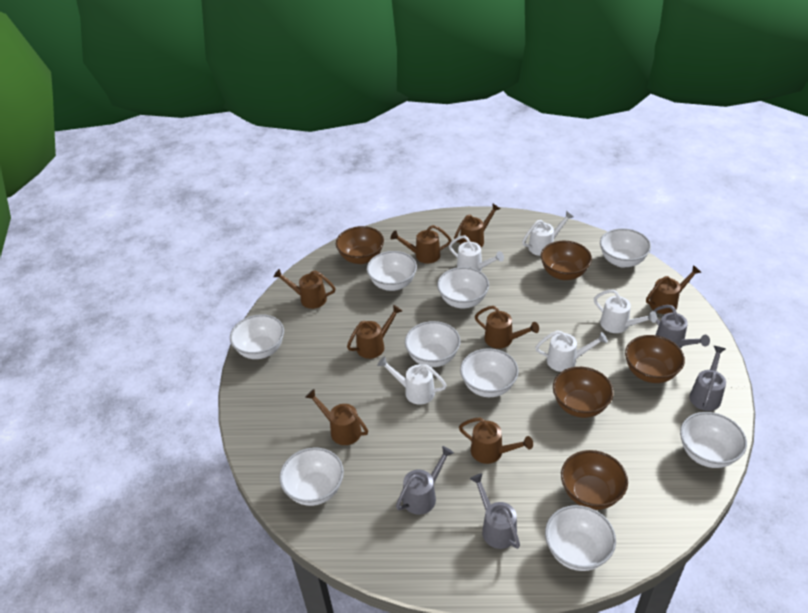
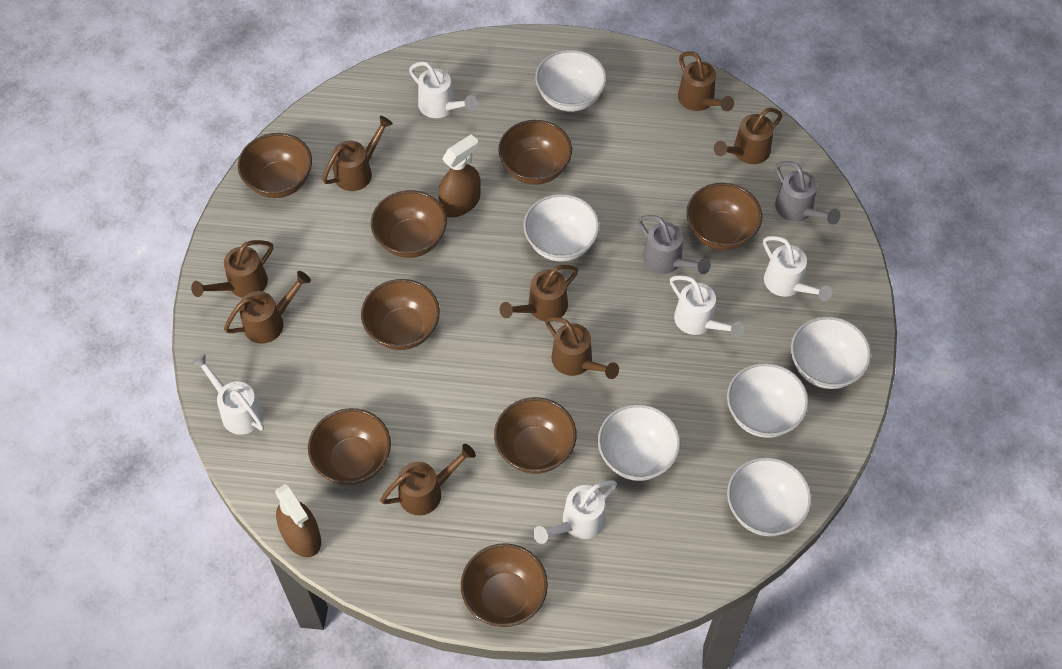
brown bowl: 5 -> 8
brown spray bottle: 0 -> 2
grey watering can: 4 -> 2
white bowl: 9 -> 6

